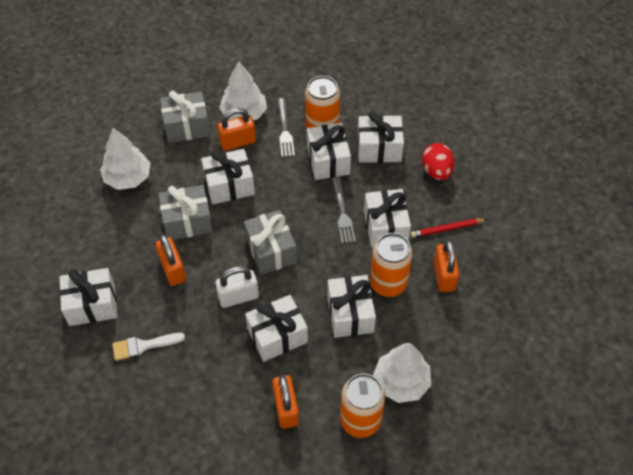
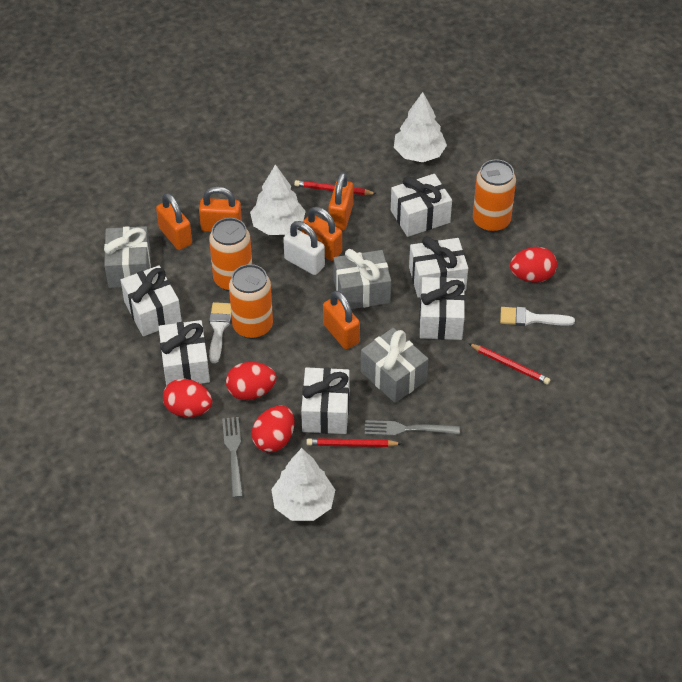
orange padlock: 4 -> 5
red egg: 1 -> 4
red pencil: 1 -> 3
white brush: 1 -> 2
white gift: 7 -> 6

